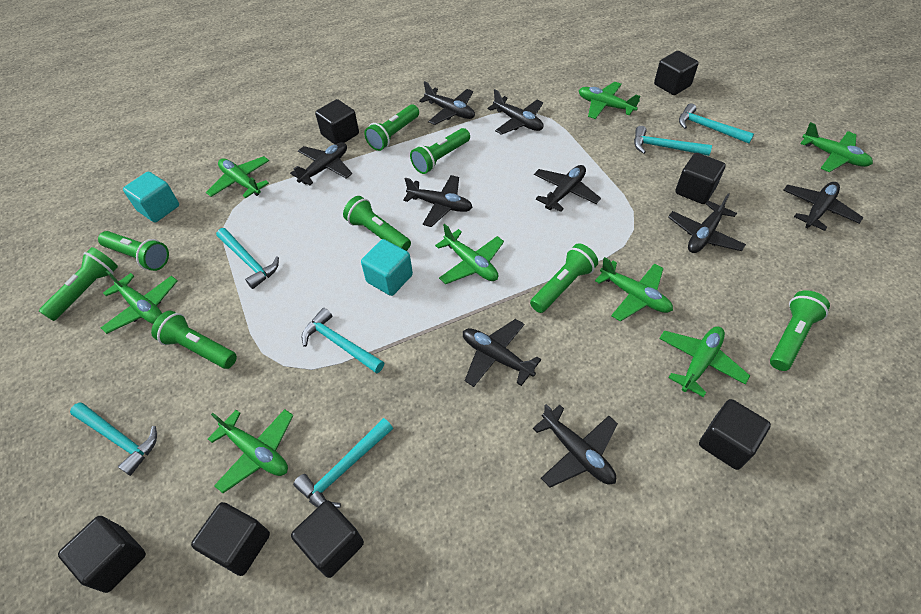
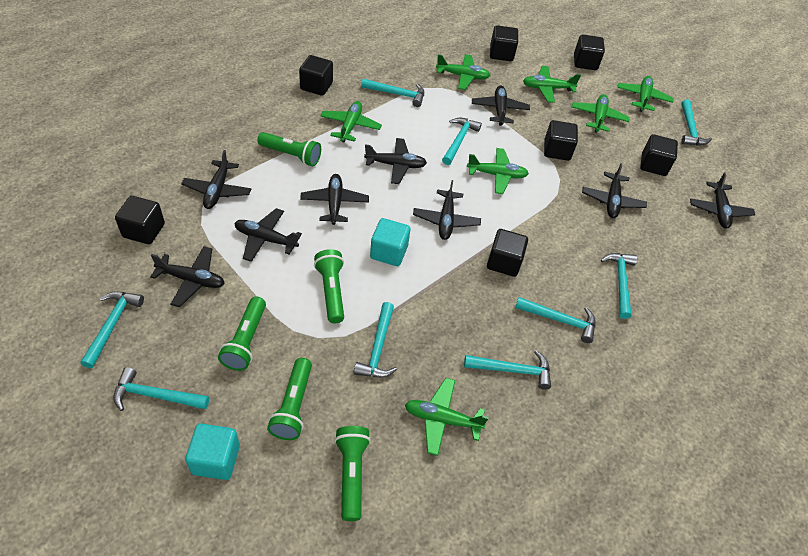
green flashlight: 8 -> 5
green plane: 8 -> 7
turquoise hammer: 6 -> 9

